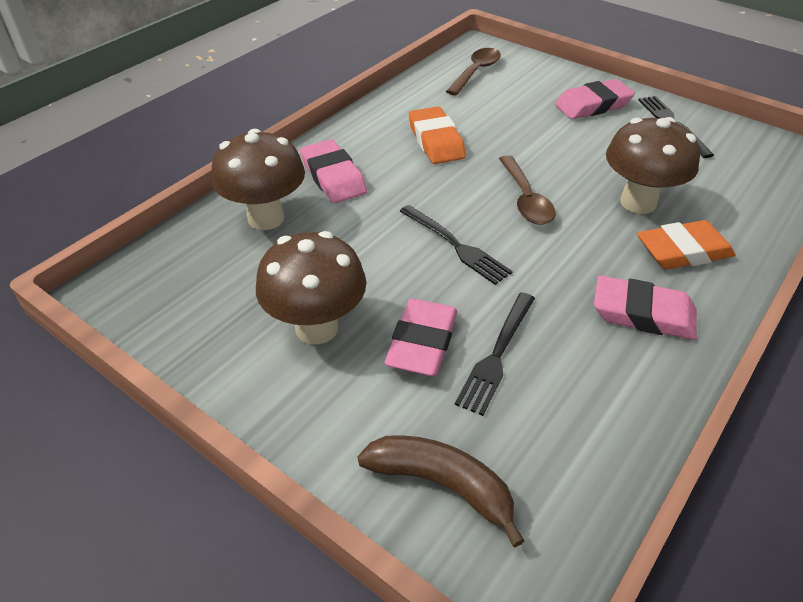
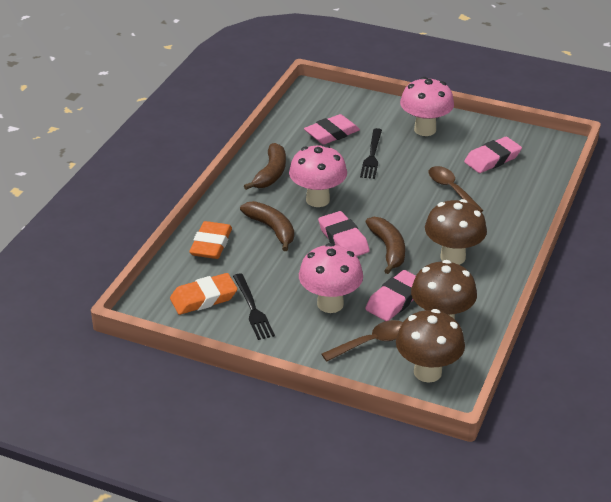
black fork: 3 -> 2
brown banana: 1 -> 3
pink mushroom: 0 -> 3

